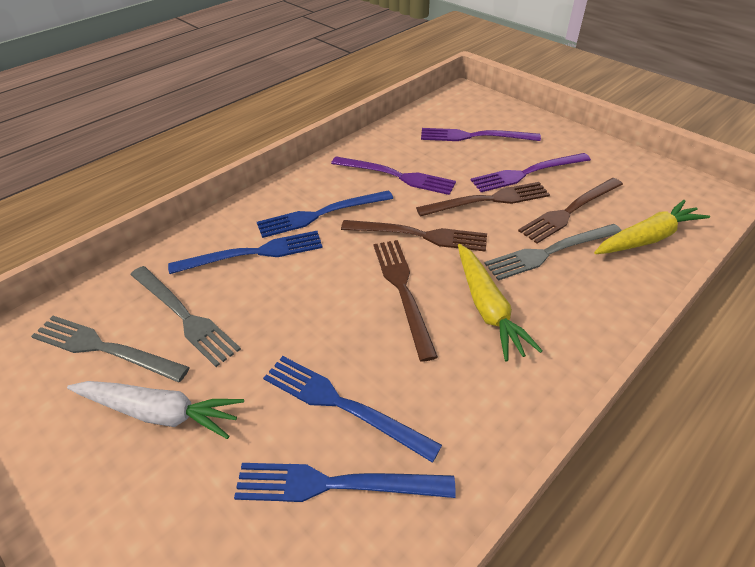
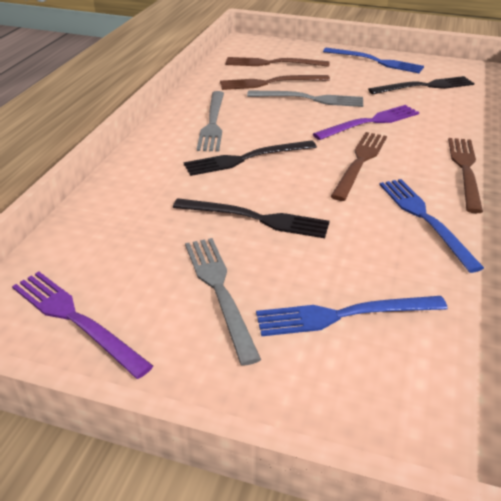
black fork: 0 -> 3
blue fork: 4 -> 3
purple fork: 3 -> 2
white carrot: 1 -> 0
yellow carrot: 2 -> 0

